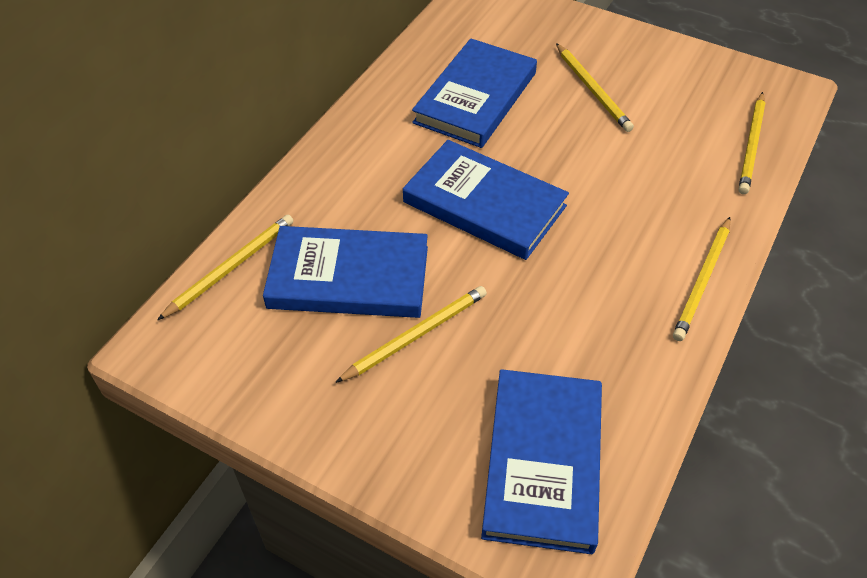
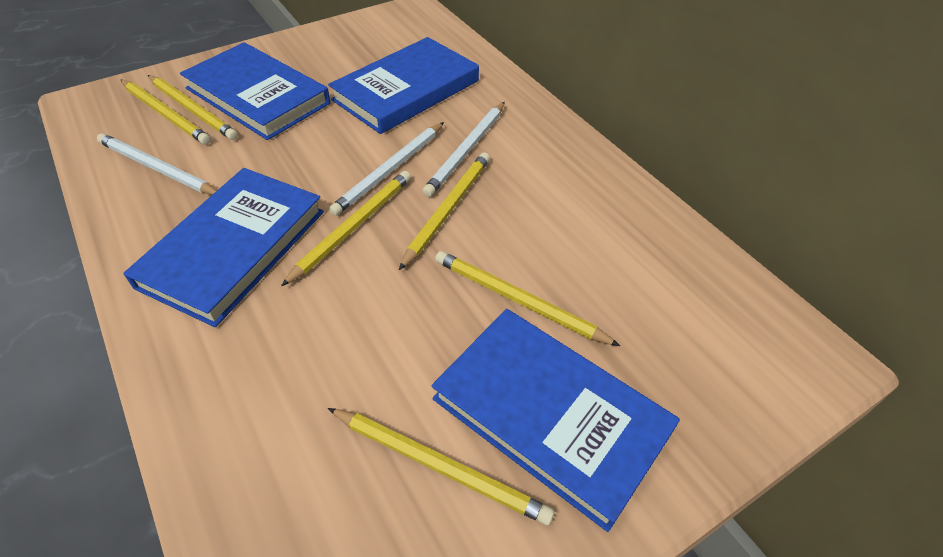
white pencil: 0 -> 3
yellow pencil: 5 -> 6

